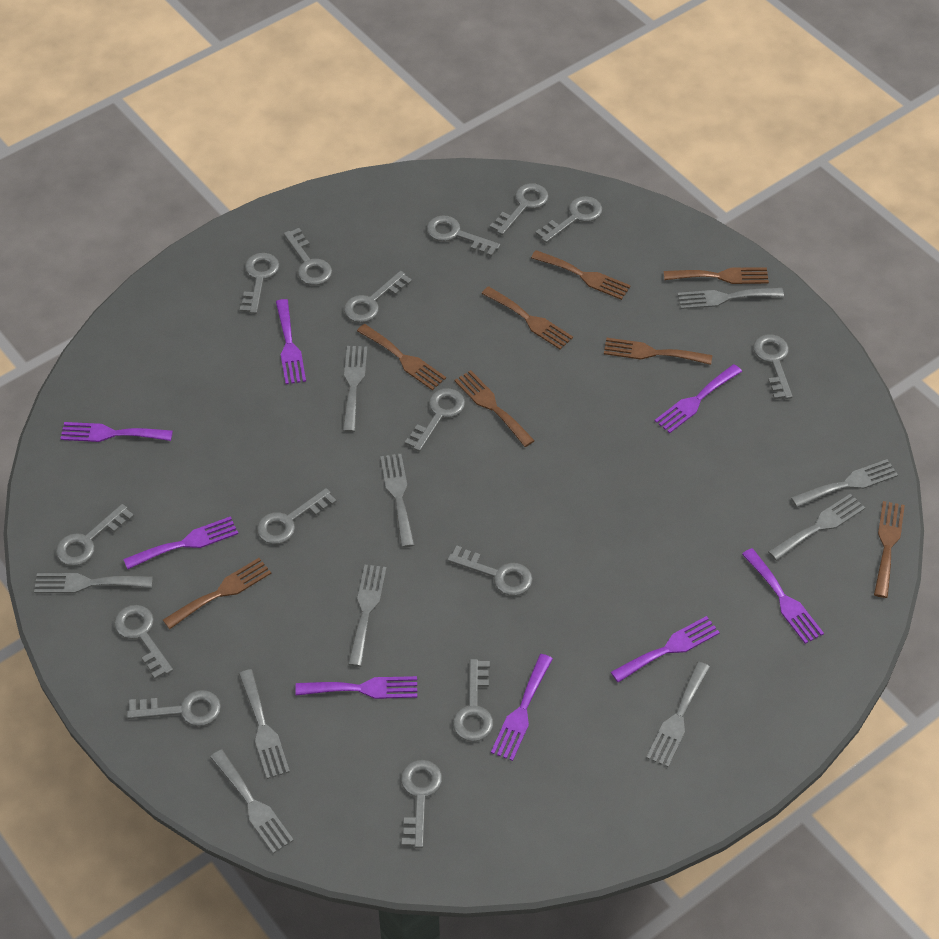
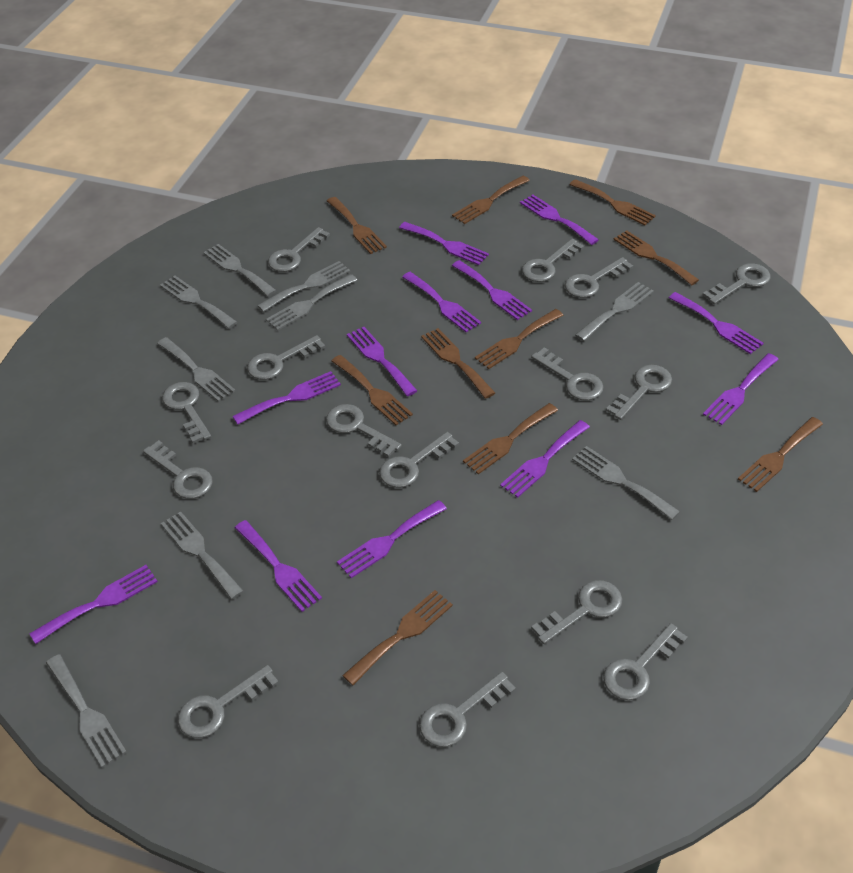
brown fork: 8 -> 10
grey fork: 10 -> 9
purple fork: 8 -> 12

